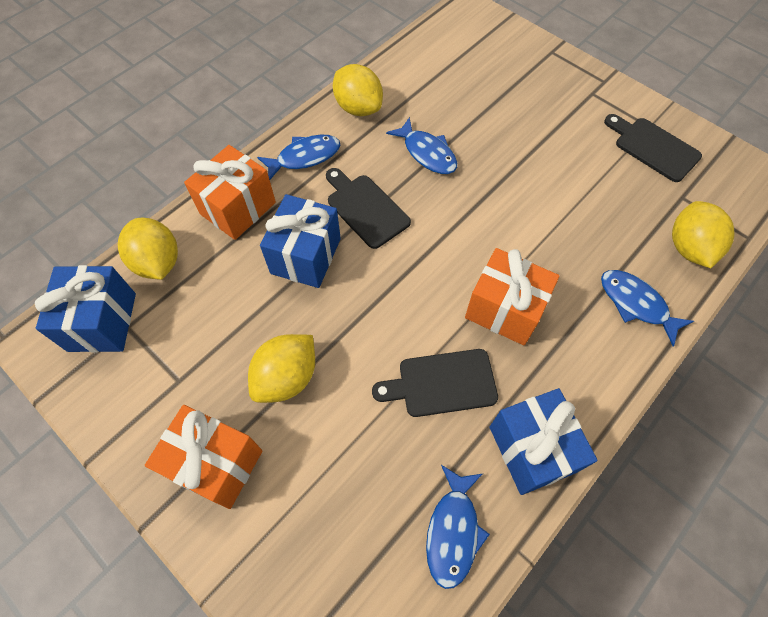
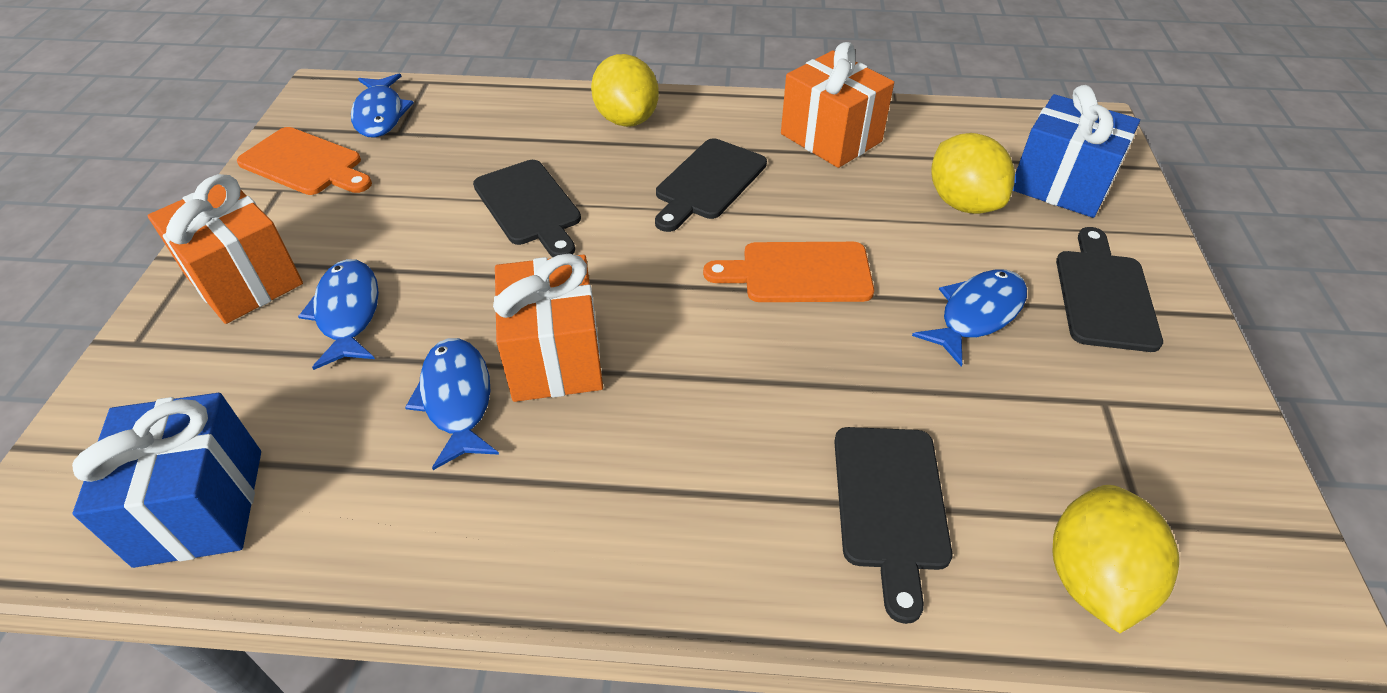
black cutting board: 3 -> 4
blue gift: 3 -> 2
orange cutting board: 0 -> 2
yellow lemon: 4 -> 3

